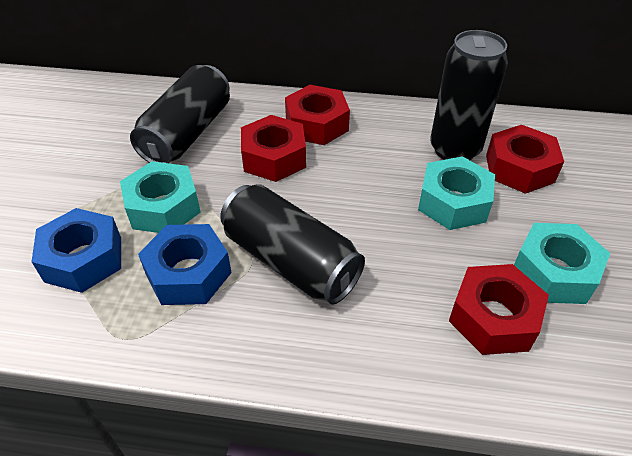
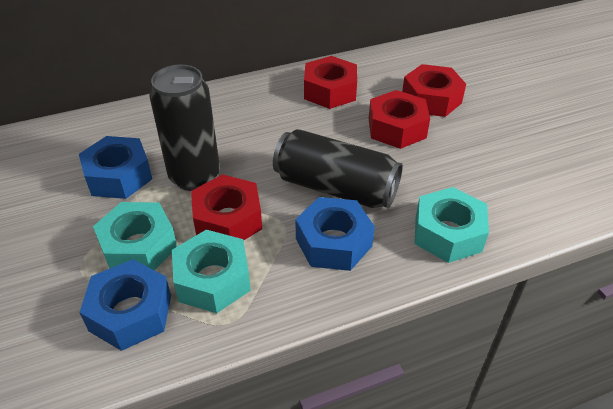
black can: 3 -> 2
blue nut: 2 -> 3

